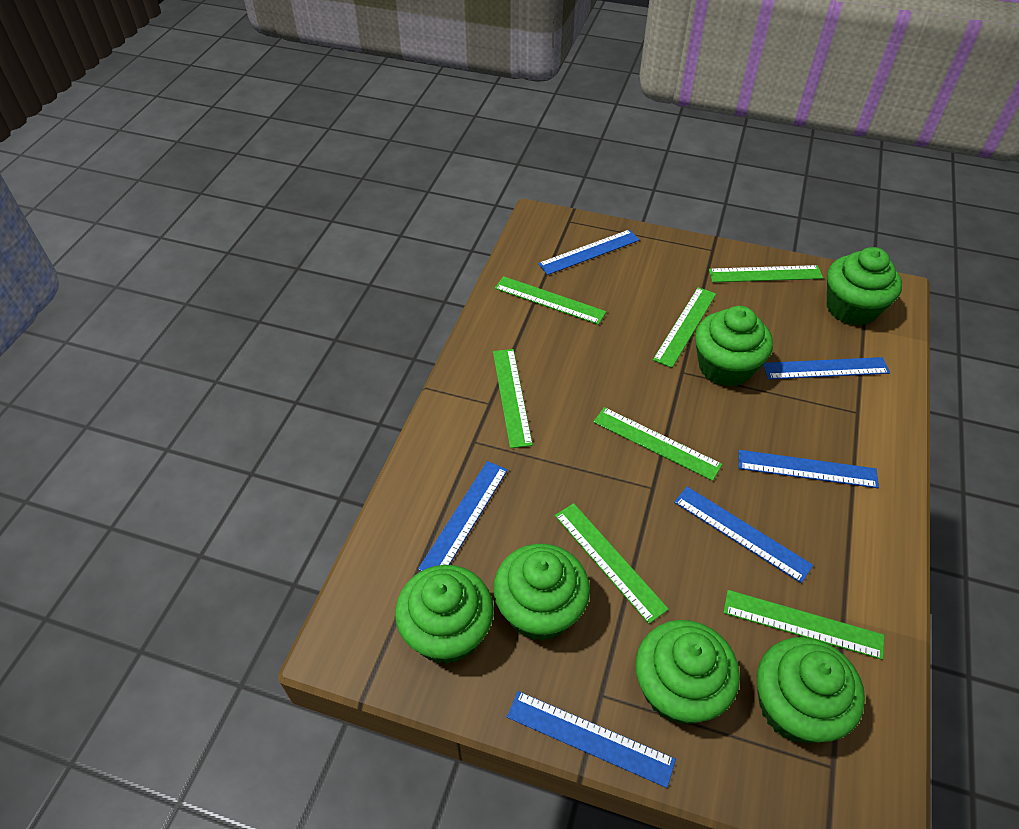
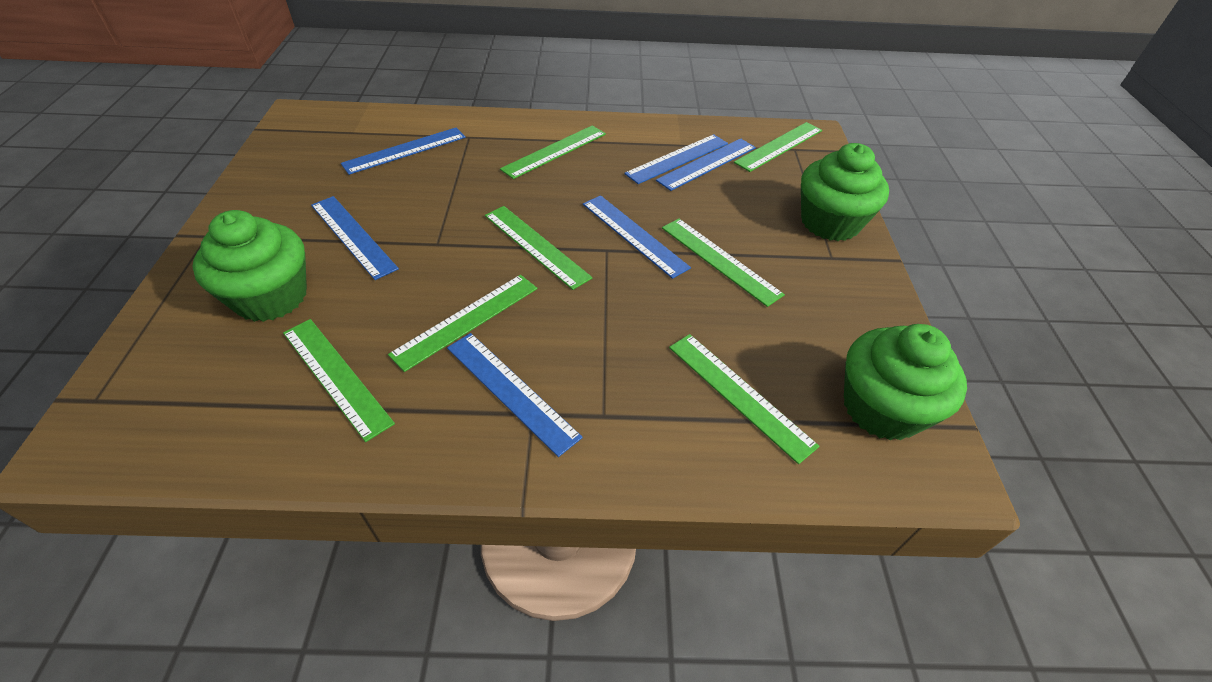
green cupcake: 6 -> 3

